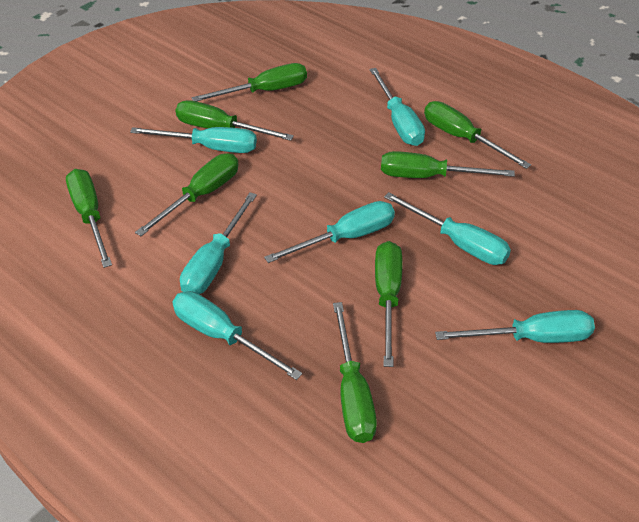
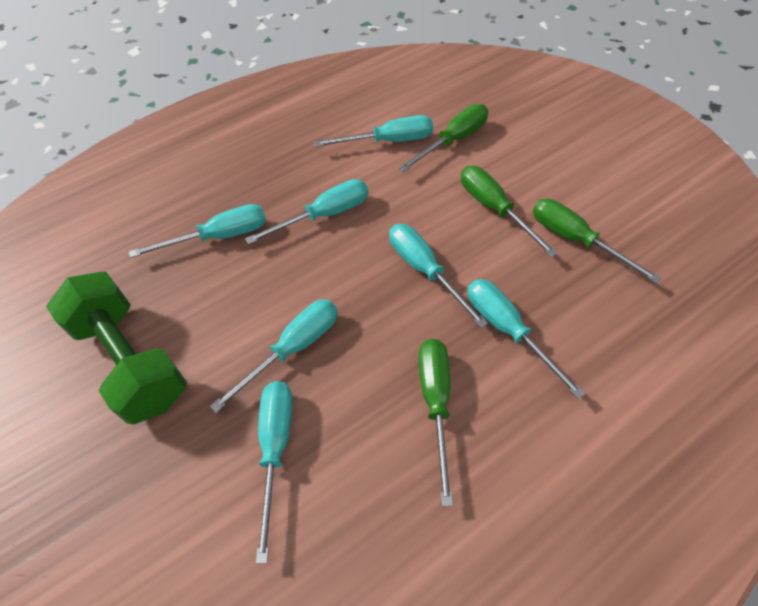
green dumbbell: 0 -> 1
green screwdriver: 8 -> 4

